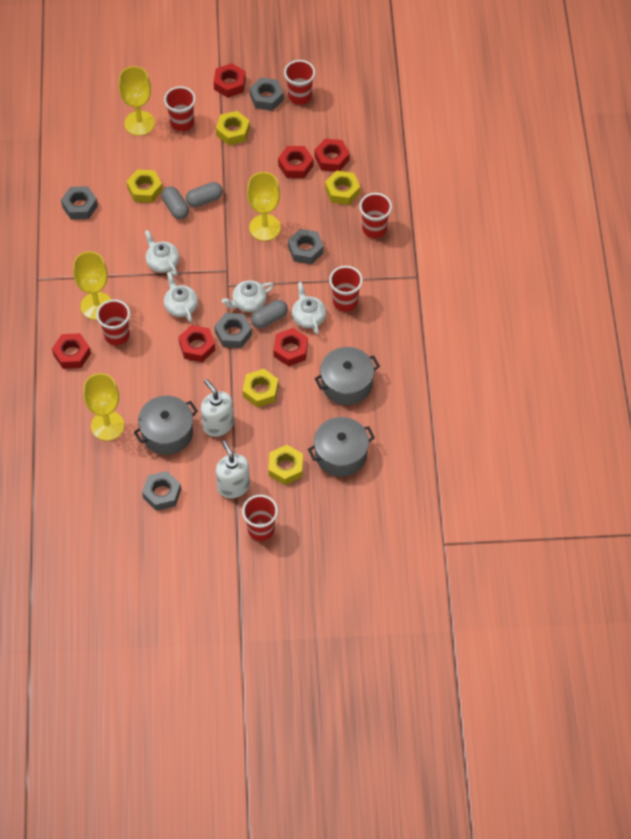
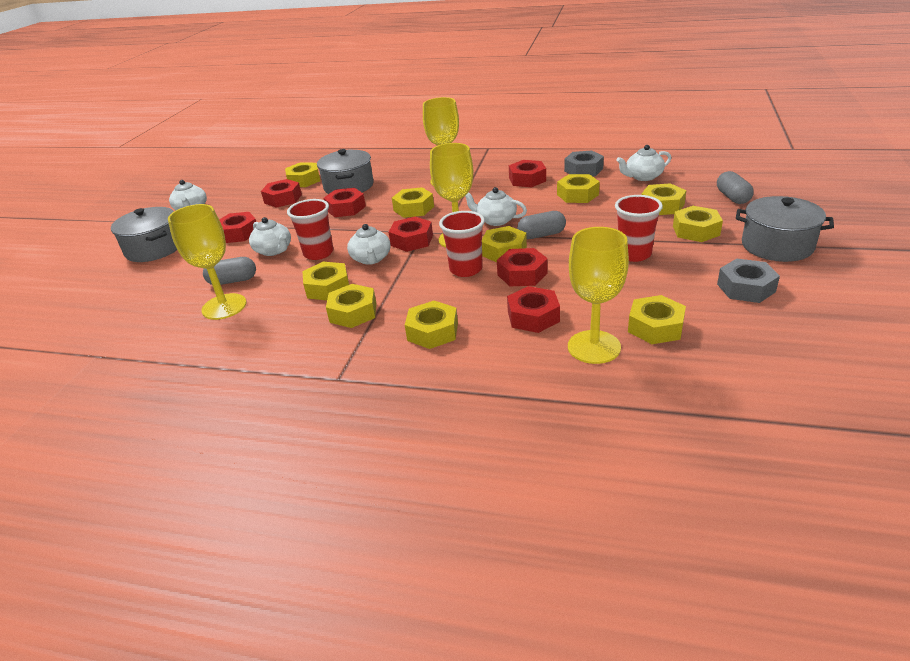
grey nut: 5 -> 2
red cup: 6 -> 3
red nut: 6 -> 7
white soap dispenser: 2 -> 0
white teapot: 4 -> 5
yellow nut: 5 -> 10

